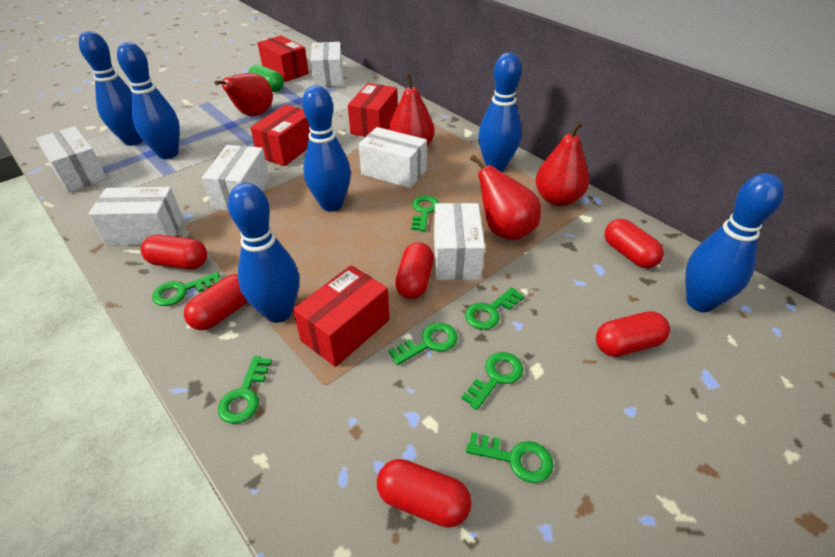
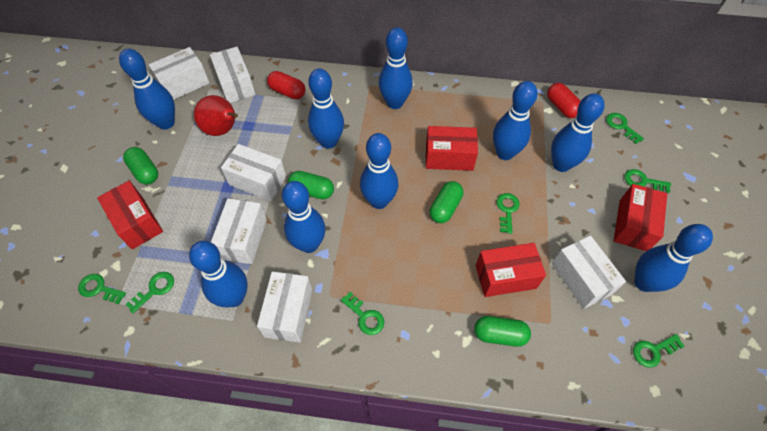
blue bowling pin: 6 -> 9
green capsule: 1 -> 4
red capsule: 6 -> 2
red pear: 4 -> 1

